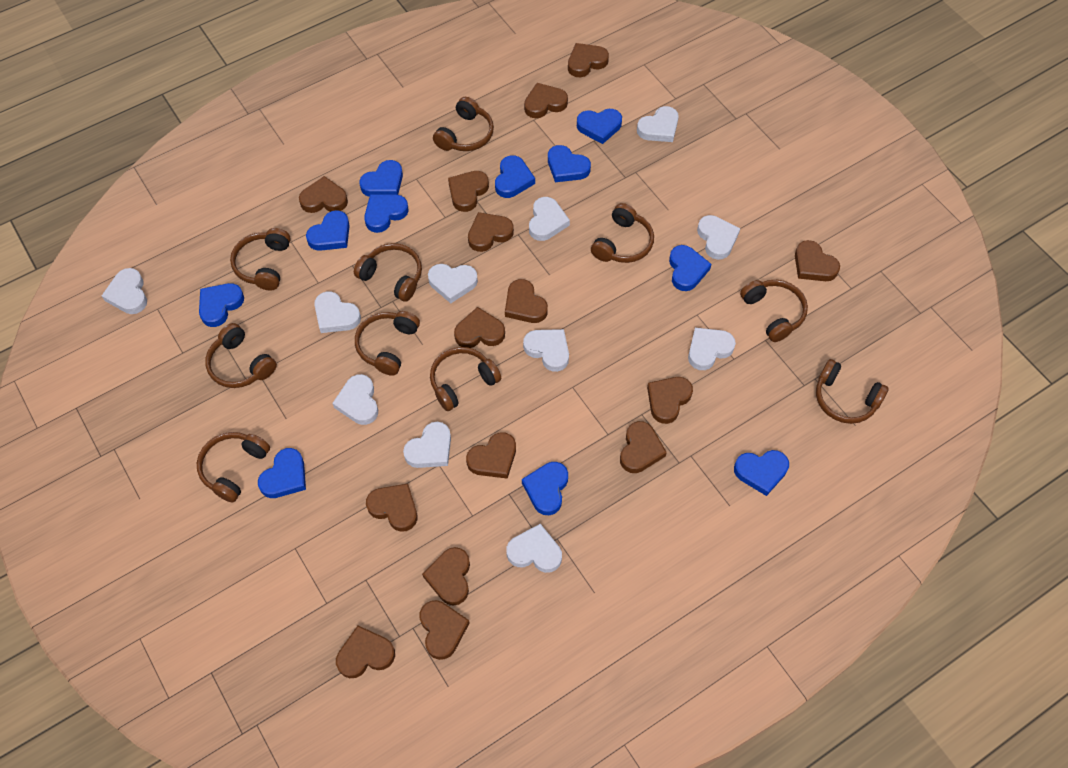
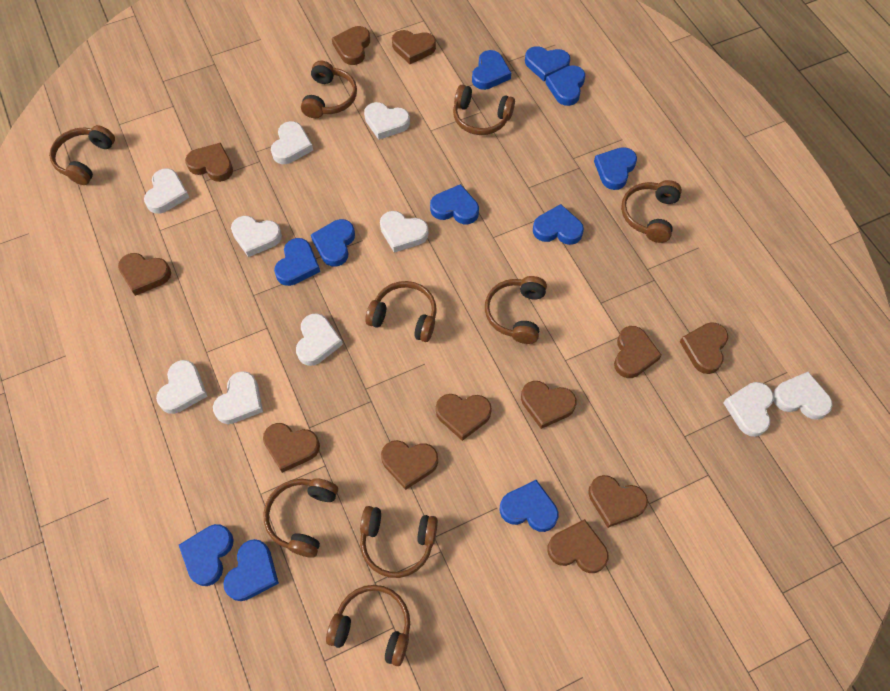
brown headphones: 10 -> 9
brown heart: 15 -> 12
white heart: 11 -> 10

